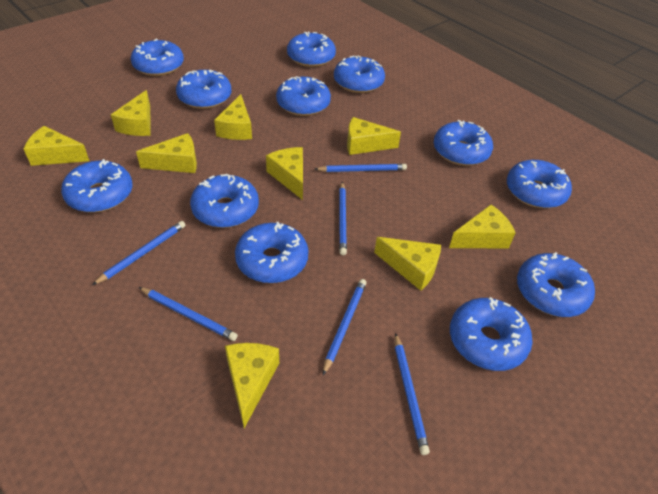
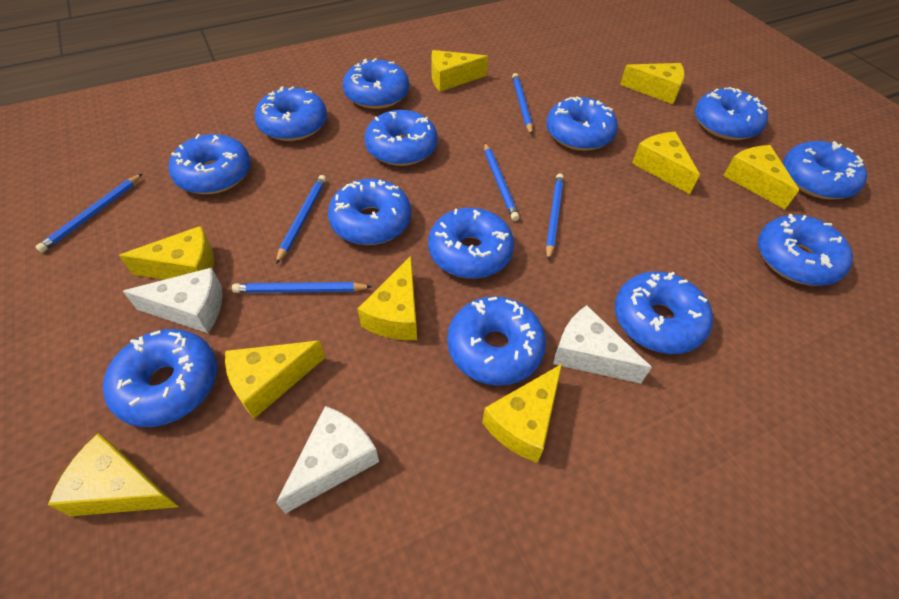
blue donut: 12 -> 13
white cheese: 0 -> 3

